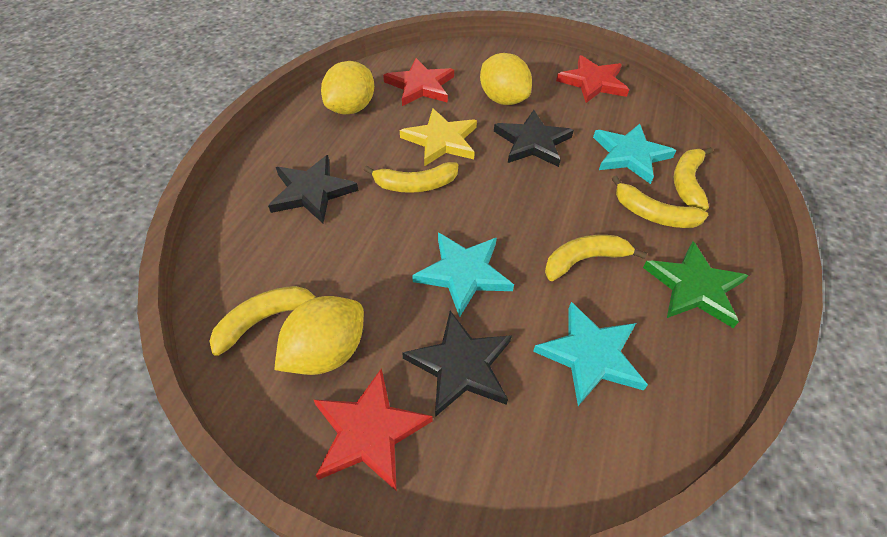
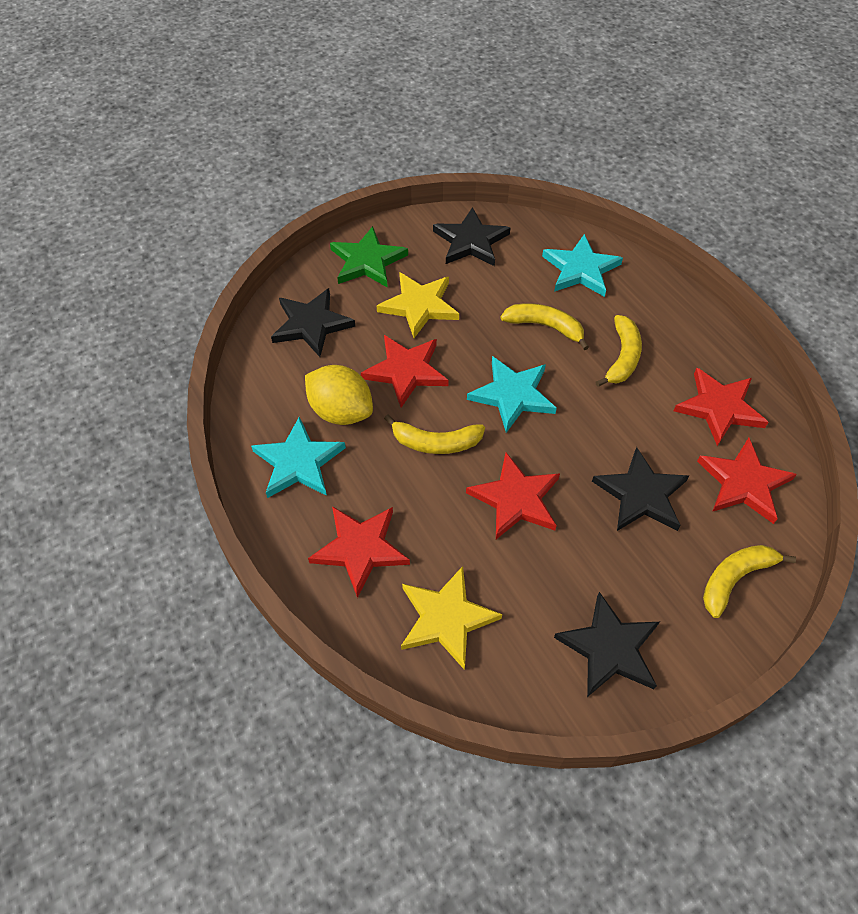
black star: 3 -> 4
red star: 3 -> 5
yellow banana: 5 -> 4
yellow lemon: 3 -> 1
yellow star: 1 -> 2

